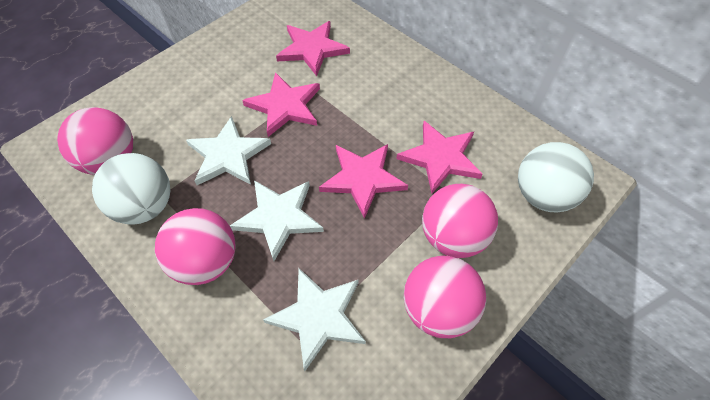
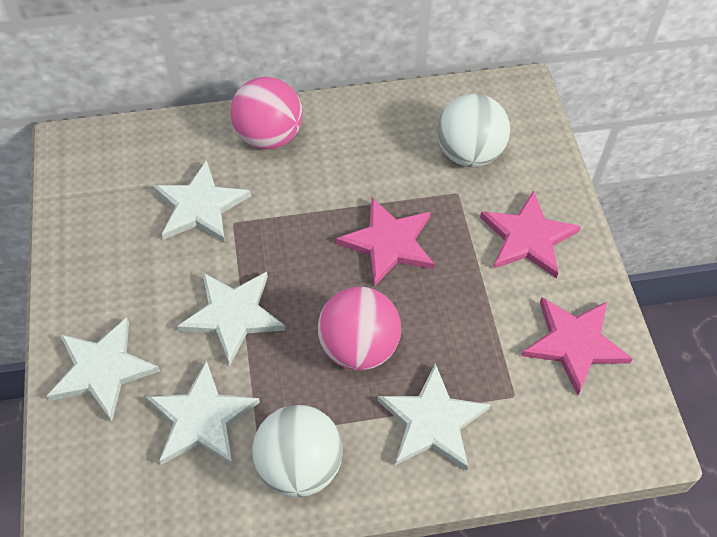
pink ball: 4 -> 2
pink star: 4 -> 3
white star: 3 -> 5

